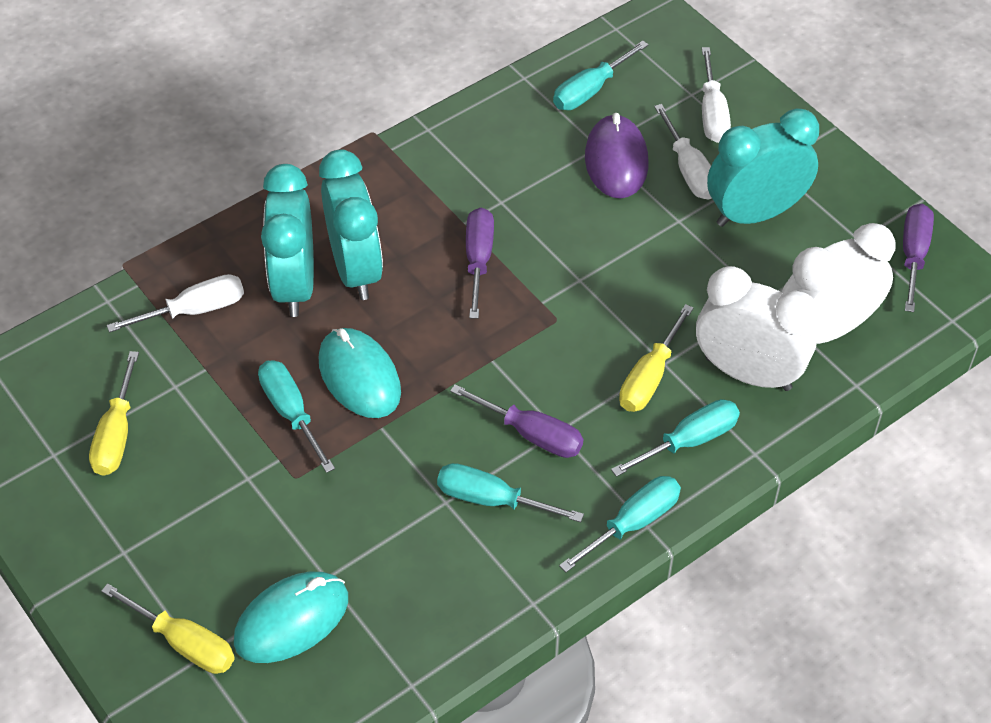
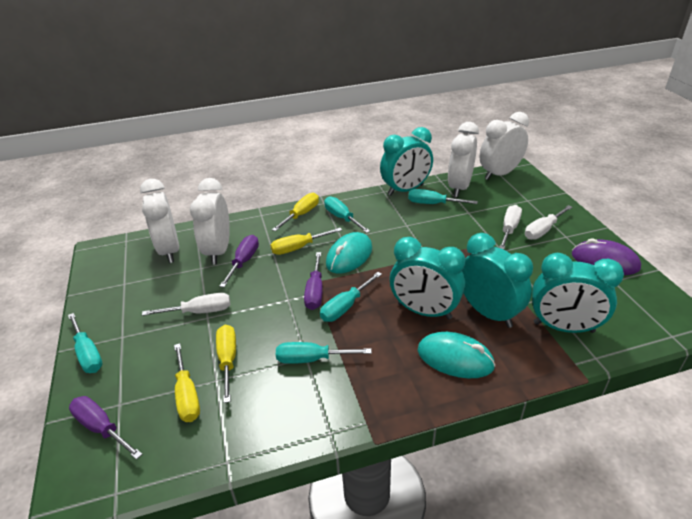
turquoise clock: 3 -> 4
white clock: 2 -> 4
yellow screwdriver: 3 -> 4

